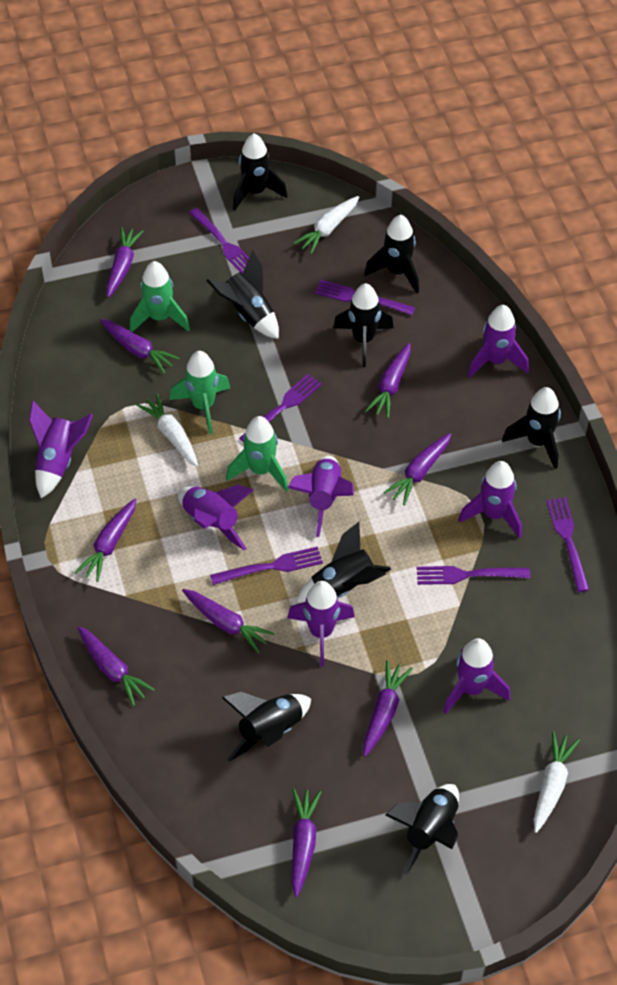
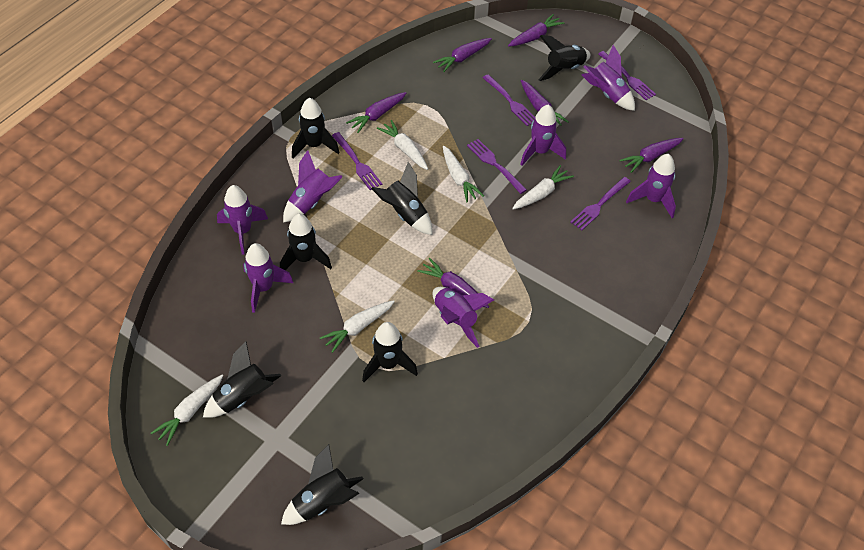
black rocket: 8 -> 7
green rocket: 3 -> 0
purple carrot: 9 -> 6
purple fork: 6 -> 5
white carrot: 3 -> 5

